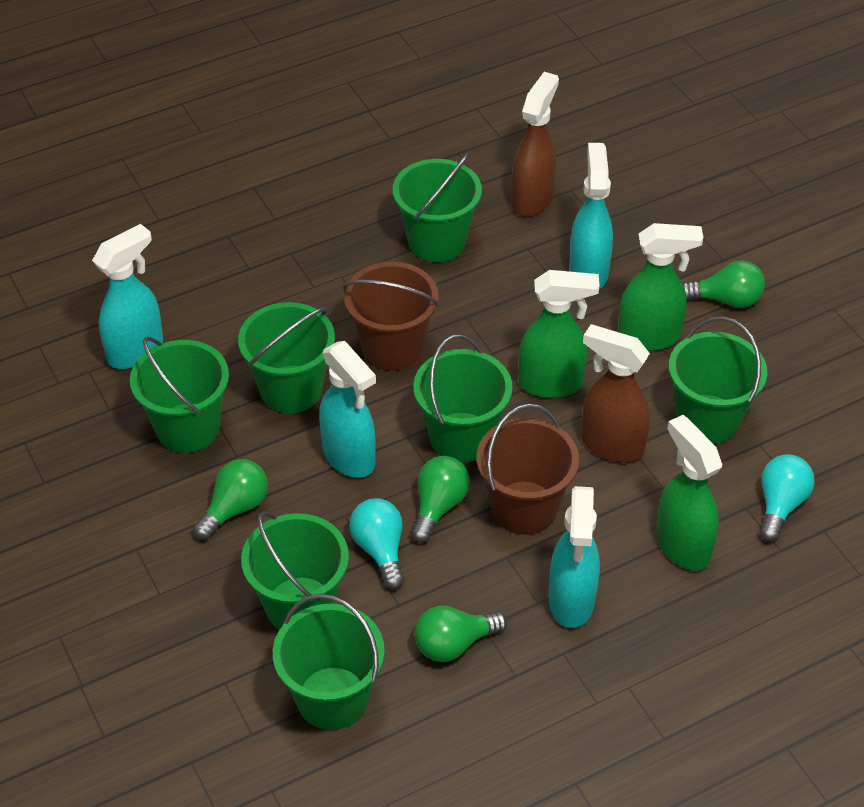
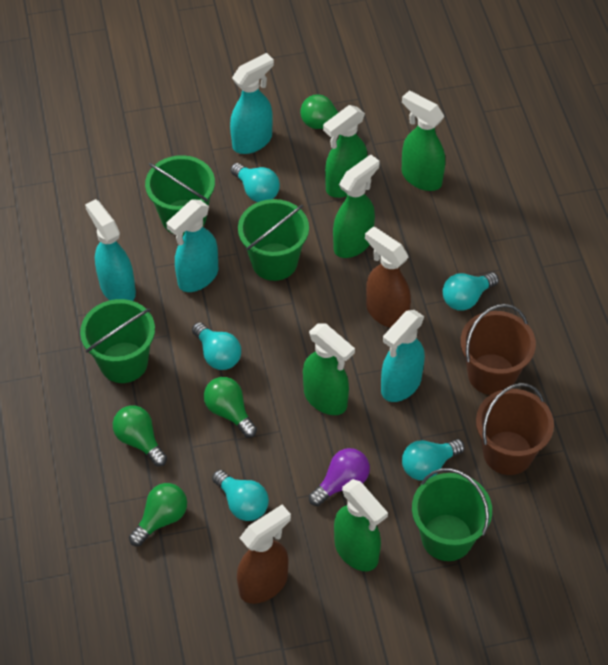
green bucket: 7 -> 4
green spray bottle: 3 -> 5
purple light bulb: 0 -> 1
turquoise light bulb: 2 -> 5

